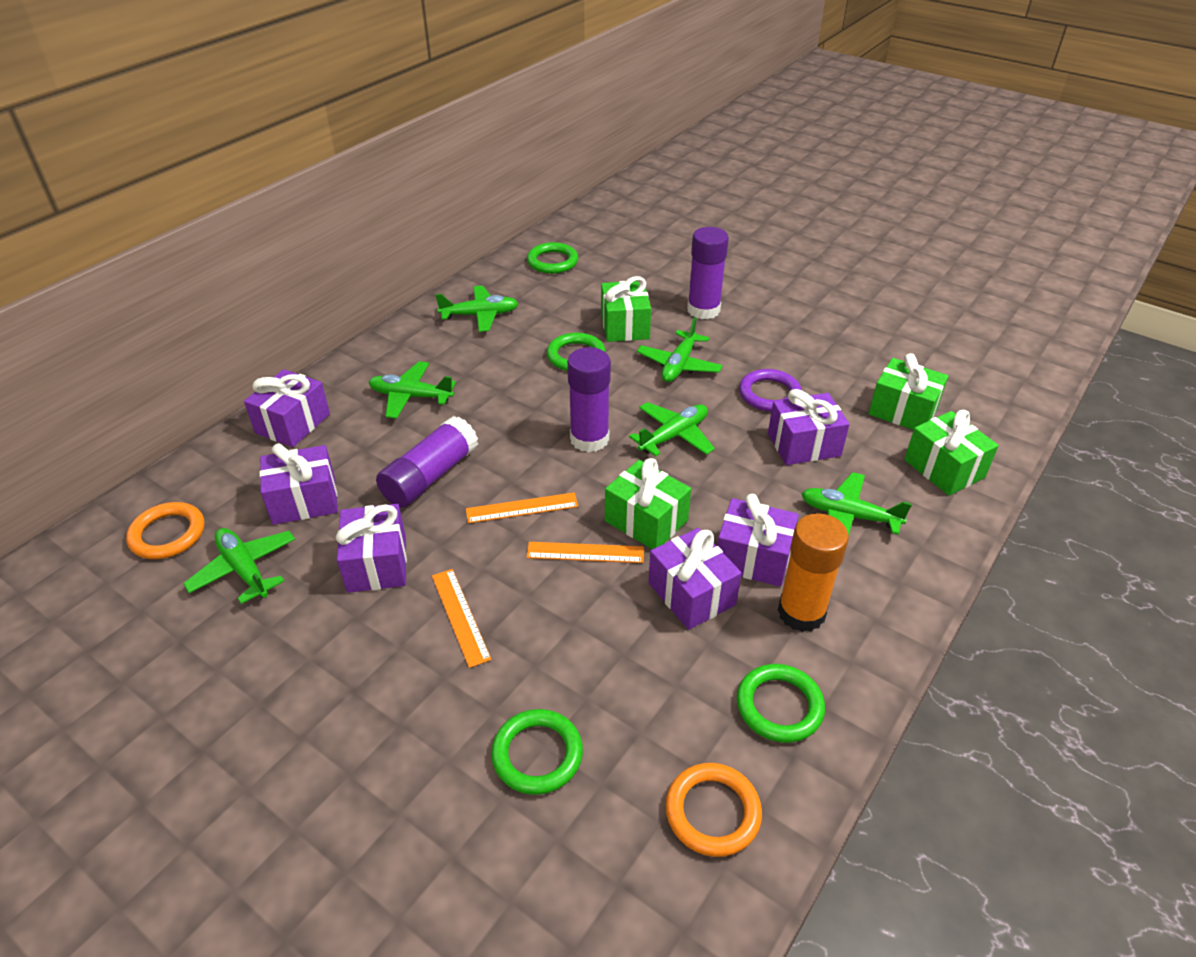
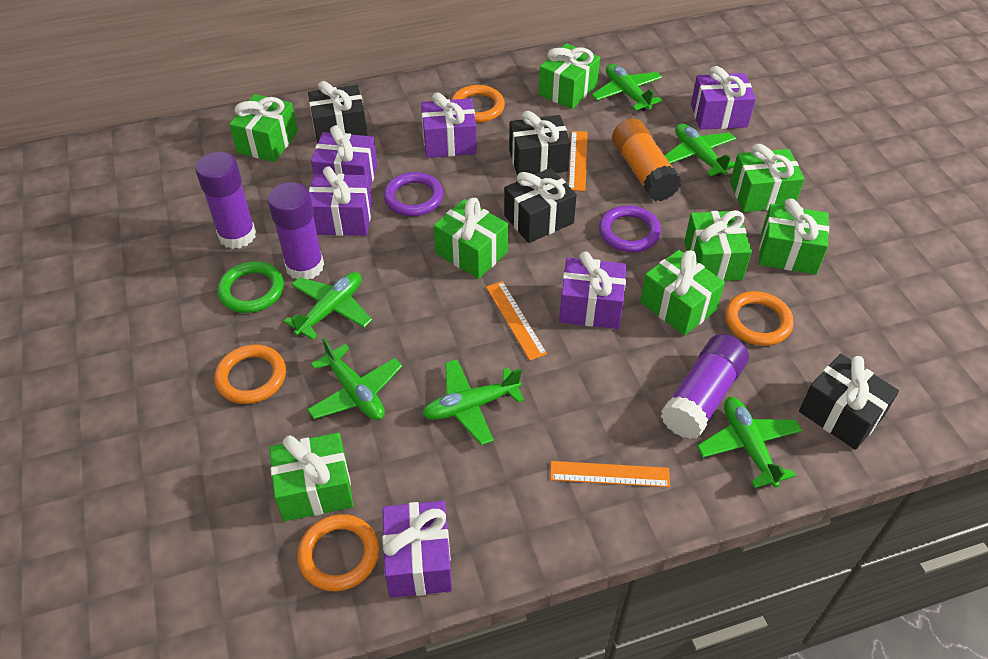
black gift: 0 -> 4
green gift: 4 -> 8
green ring: 4 -> 1
orange ring: 2 -> 4
purple ring: 1 -> 2

